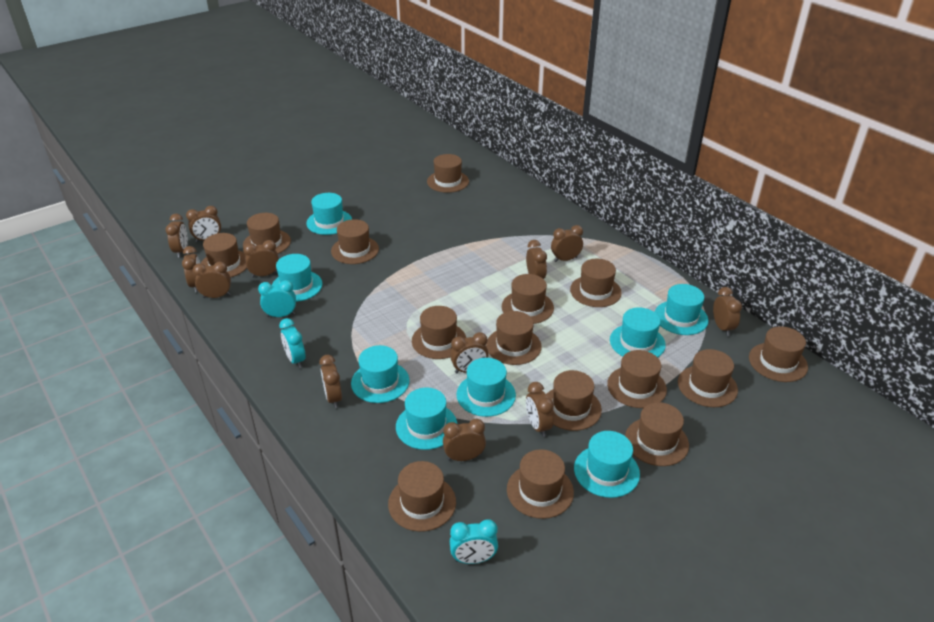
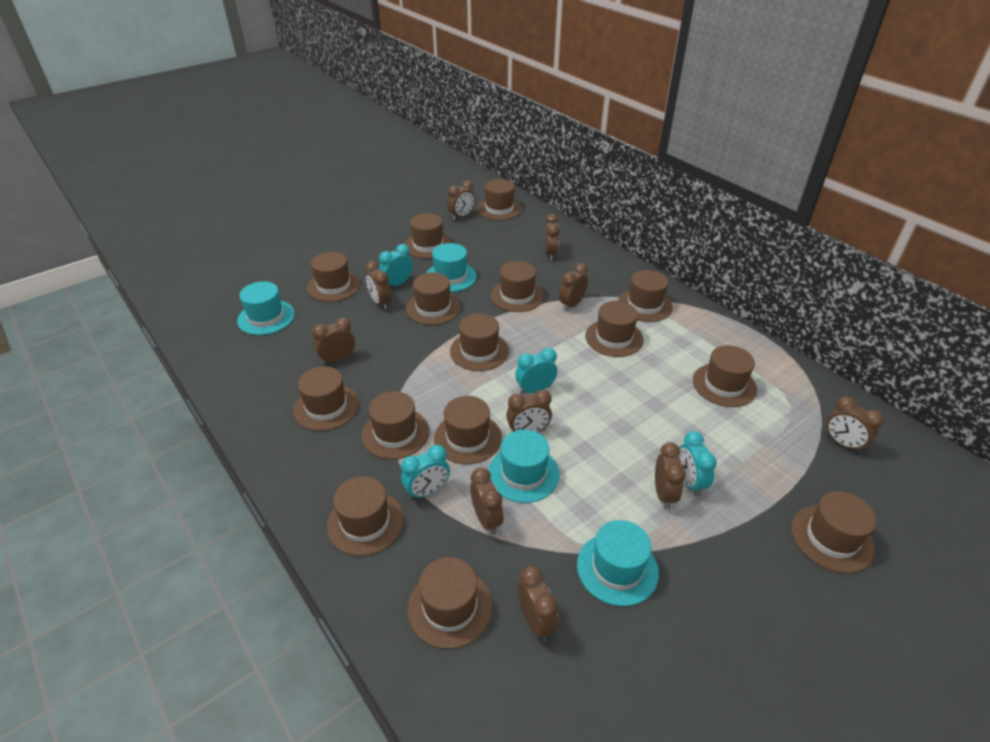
brown clock: 12 -> 10
turquoise clock: 3 -> 4
turquoise hat: 8 -> 4

